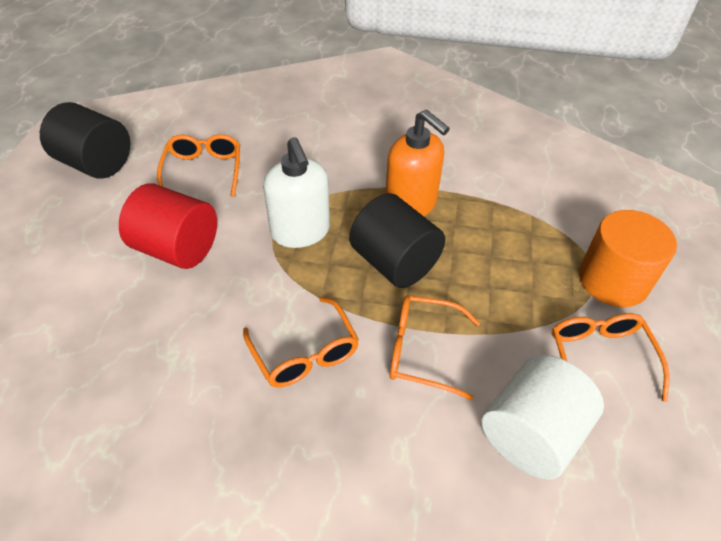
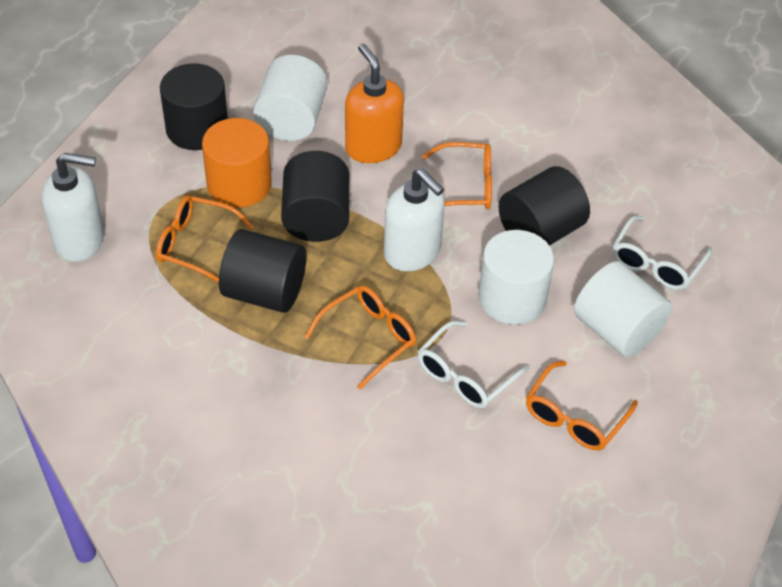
black cylinder: 2 -> 4
red cylinder: 1 -> 0
white cylinder: 1 -> 3
white glasses: 0 -> 2
white soap dispenser: 1 -> 2

